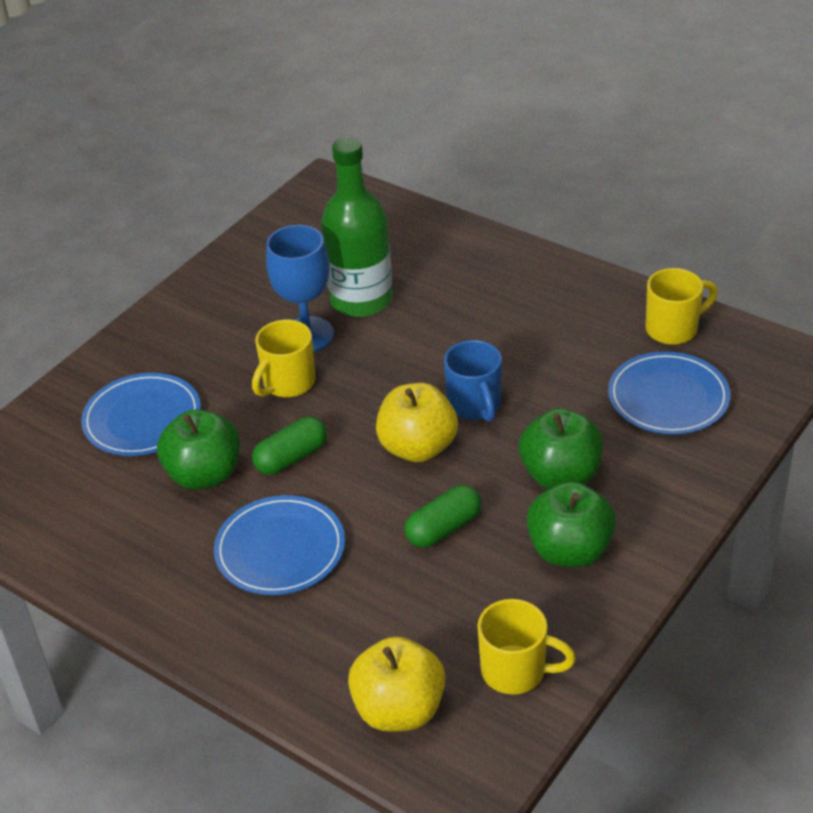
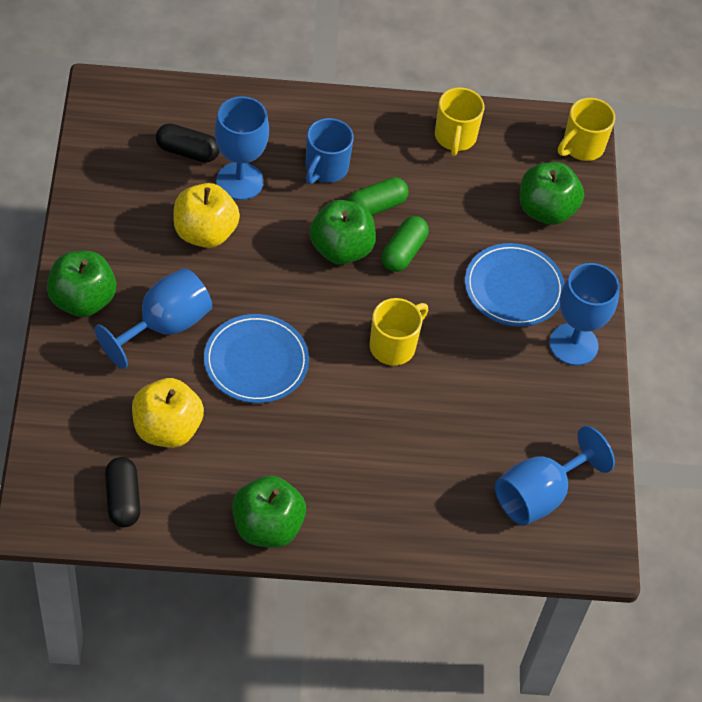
black capsule: 0 -> 2
blue goblet: 1 -> 4
blue plate: 3 -> 2
green apple: 3 -> 4
green bottle: 1 -> 0

